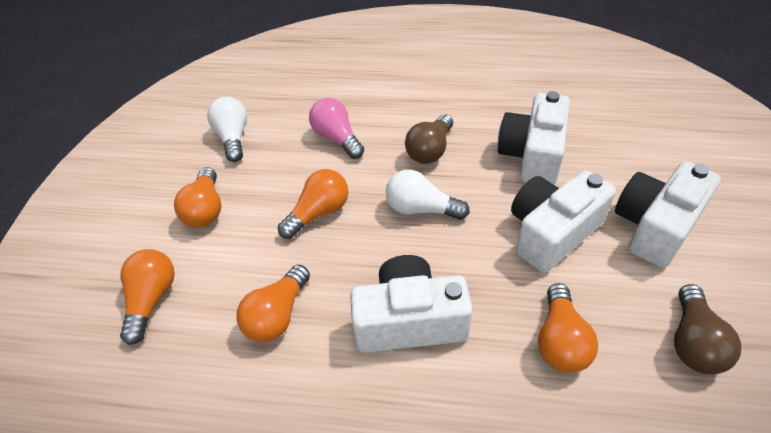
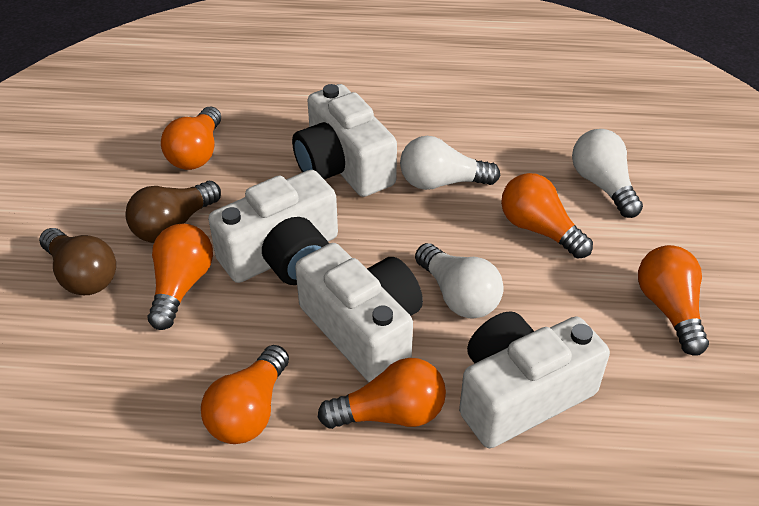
orange light bulb: 5 -> 6
pink light bulb: 1 -> 0
white light bulb: 2 -> 3

